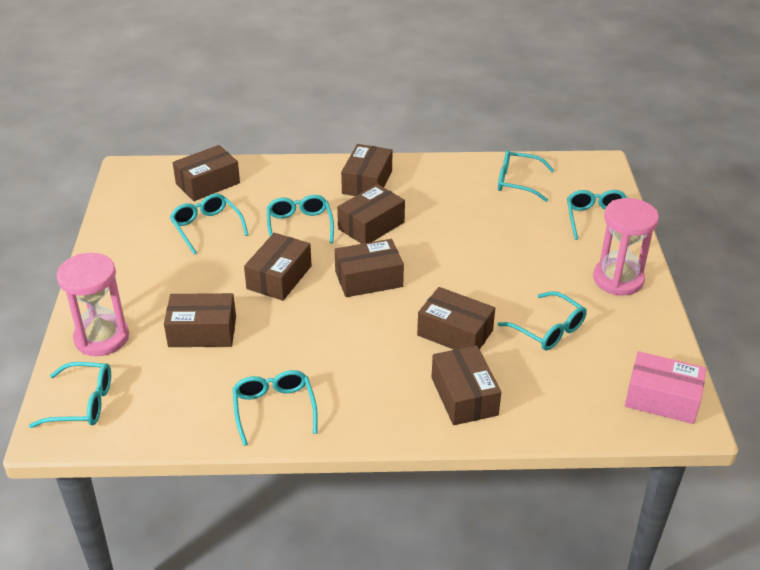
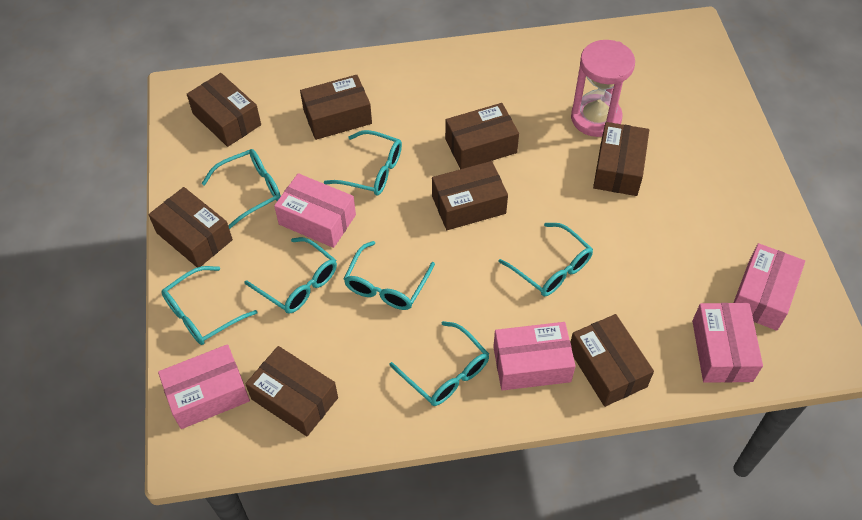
pink box: 1 -> 5
pink hourglass: 2 -> 1

